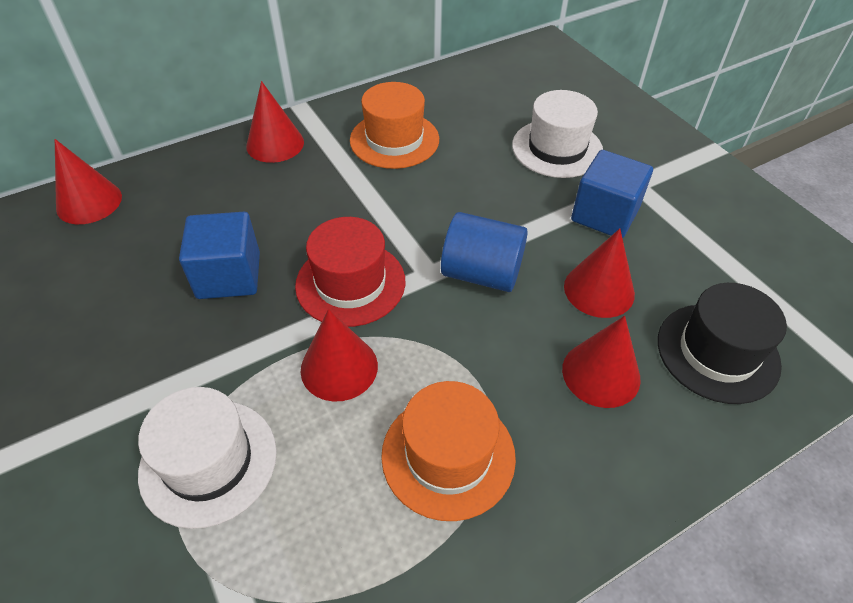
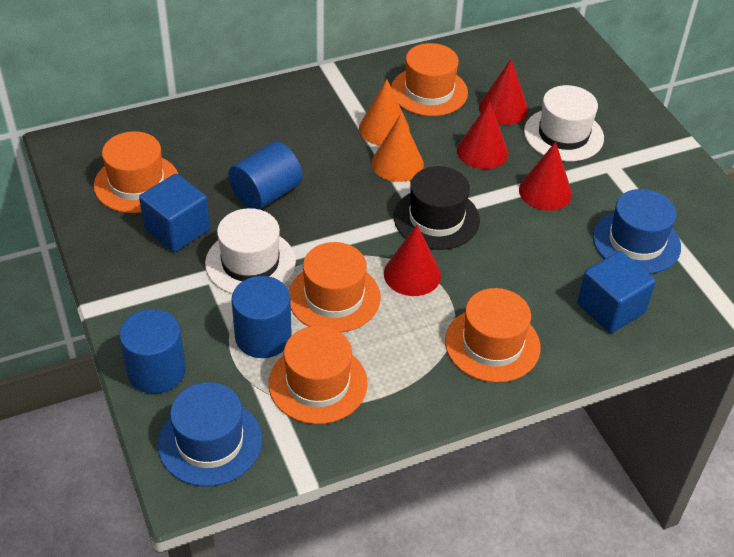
blue cylinder: 1 -> 3
blue hat: 0 -> 2
orange cone: 0 -> 2
orange hat: 2 -> 5
red cone: 5 -> 4
red hat: 1 -> 0

